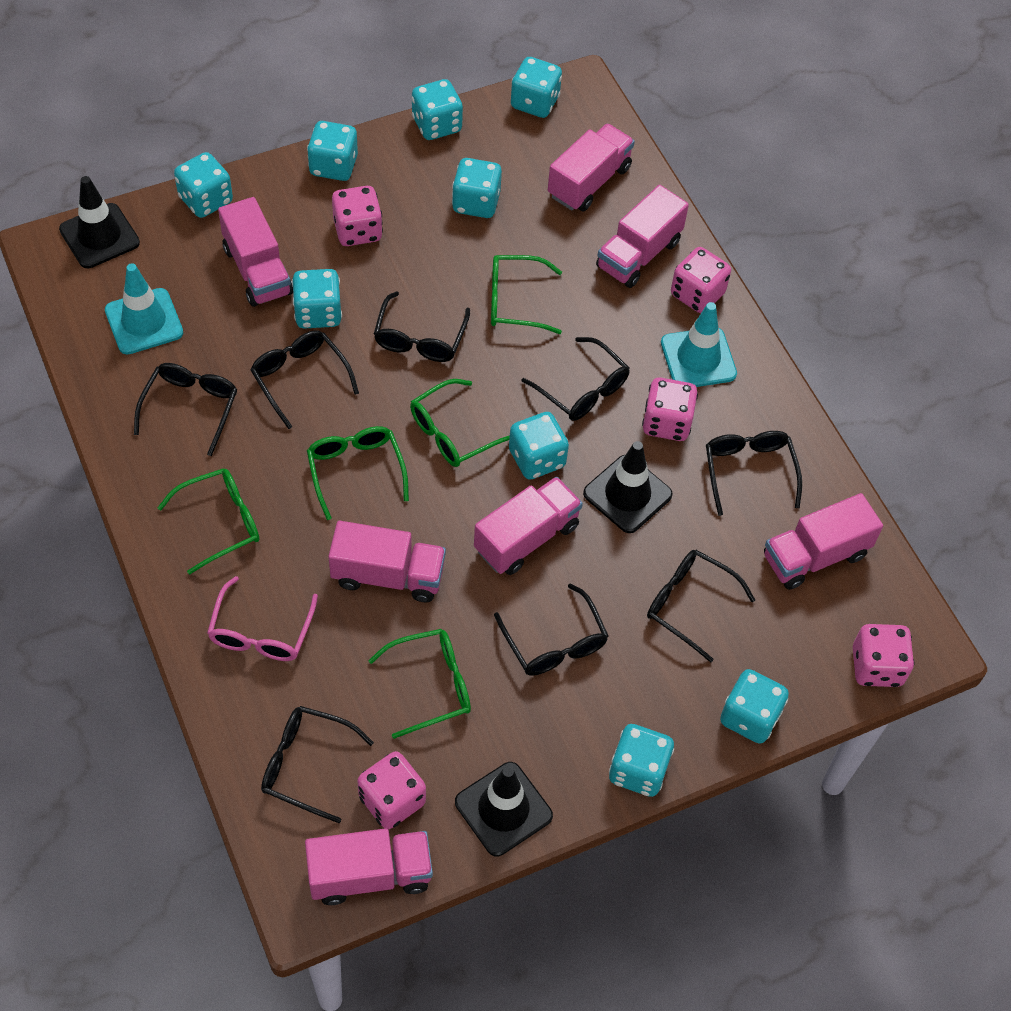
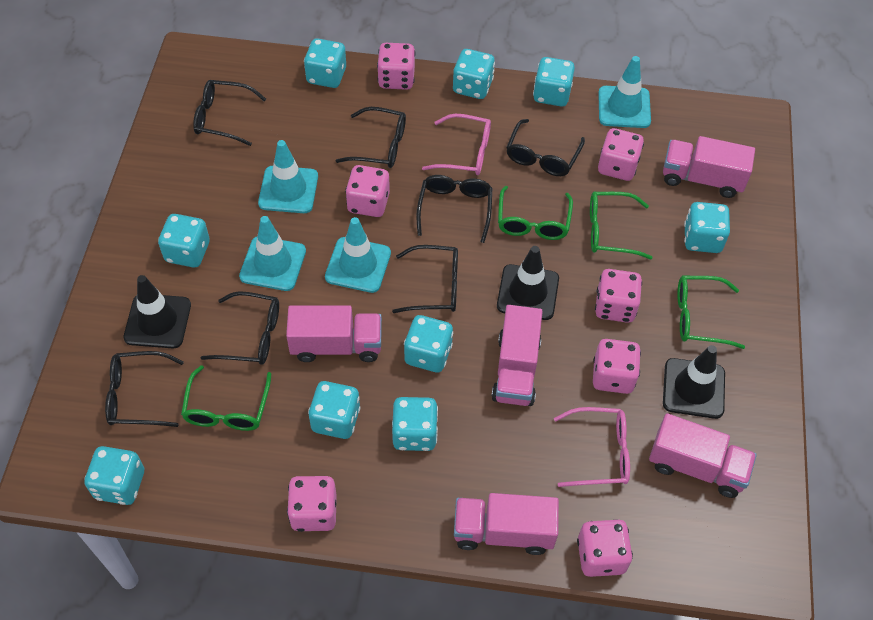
black glasses: 8 -> 7
green glasses: 5 -> 4
pink dice: 5 -> 7
pink glasses: 1 -> 2
pink truck: 7 -> 5
turquoise traffic cone: 2 -> 4

